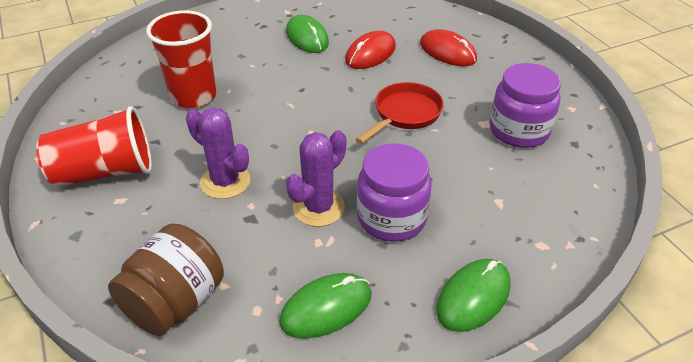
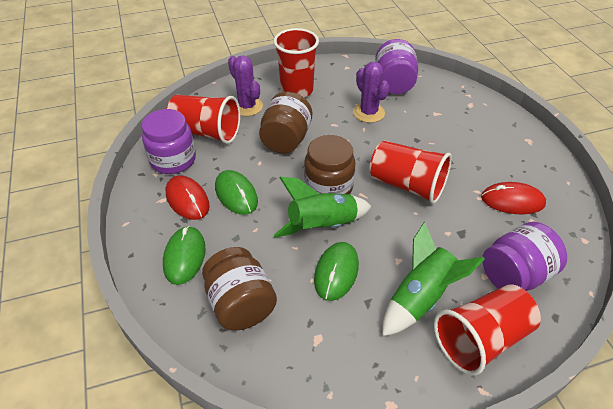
brown jar: 1 -> 3
green rocket: 0 -> 2
purple jar: 2 -> 3
red cup: 2 -> 4
red pan: 1 -> 0

